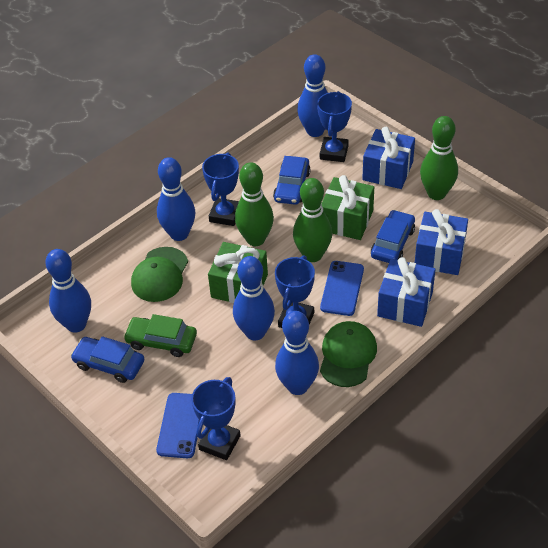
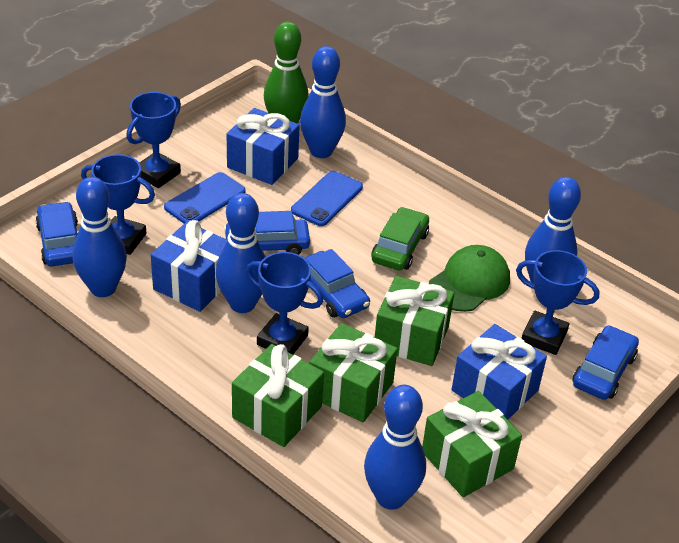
blue car: 3 -> 4
green bowling pin: 3 -> 1
green cap: 2 -> 1
green gift: 2 -> 4

